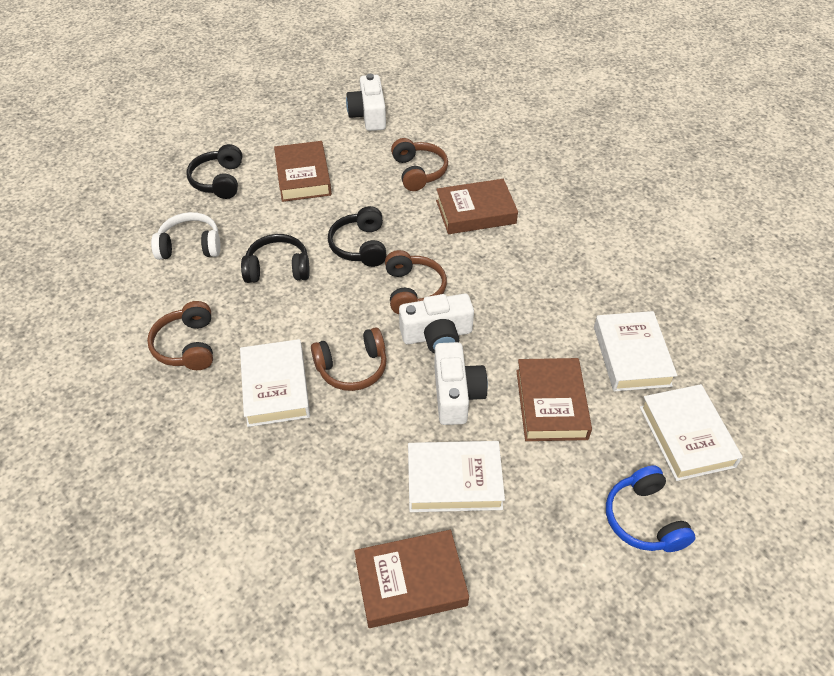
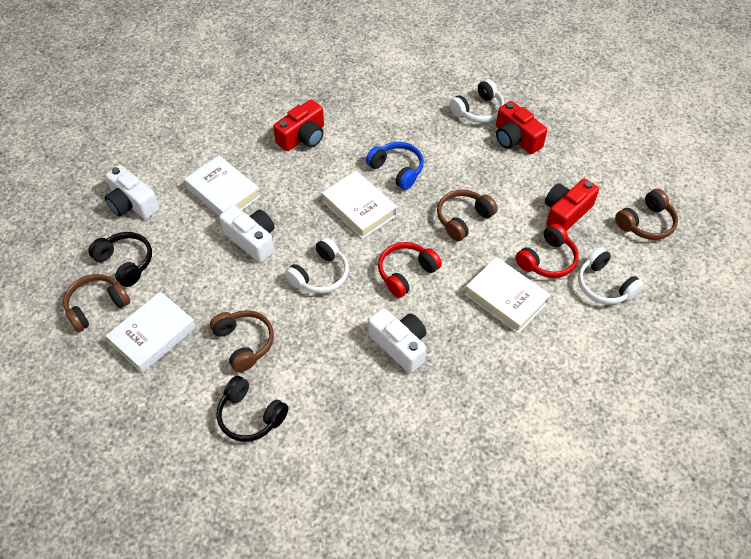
black headphones: 3 -> 2
brown book: 4 -> 0
red camera: 0 -> 3
red headphones: 0 -> 2
white headphones: 1 -> 3

